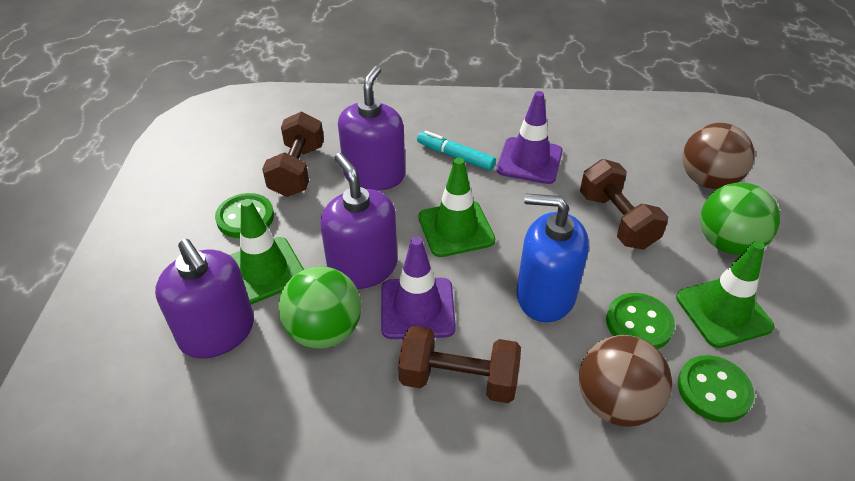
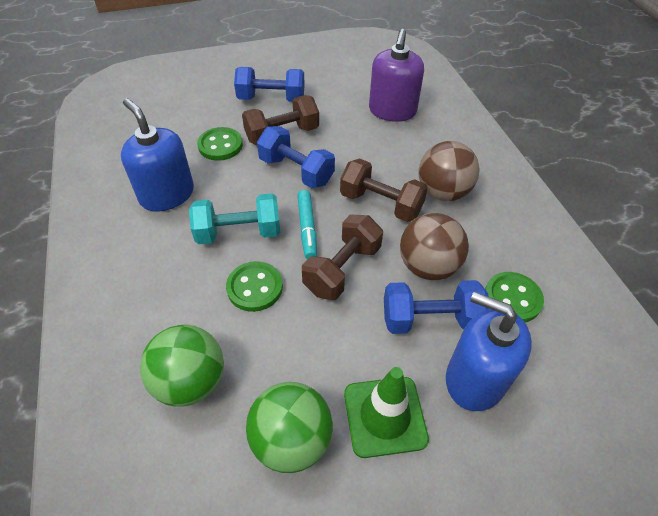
blue dumbbell: 0 -> 3
blue soap dispenser: 1 -> 2
green traffic cone: 3 -> 1
purple soap dispenser: 3 -> 1
purple traffic cone: 2 -> 0
turquoise dumbbell: 0 -> 1

